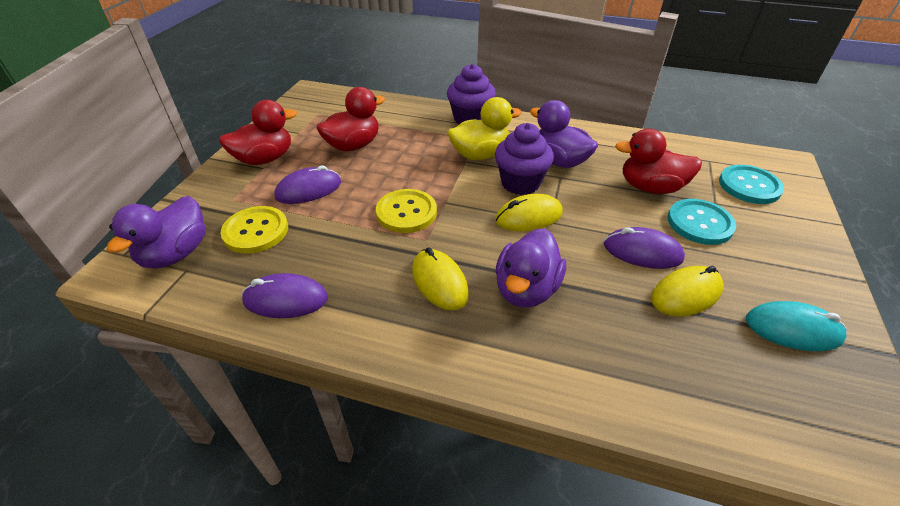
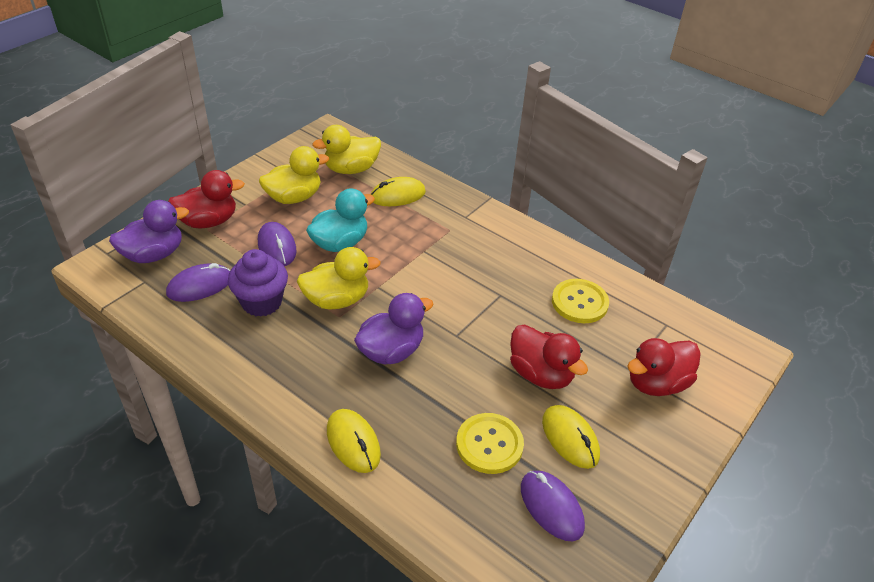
purple cupcake: 2 -> 1
purple duck: 3 -> 2
turquoise button: 2 -> 0
turquoise duck: 0 -> 1
turquoise mouse: 1 -> 0
yellow duck: 1 -> 3

